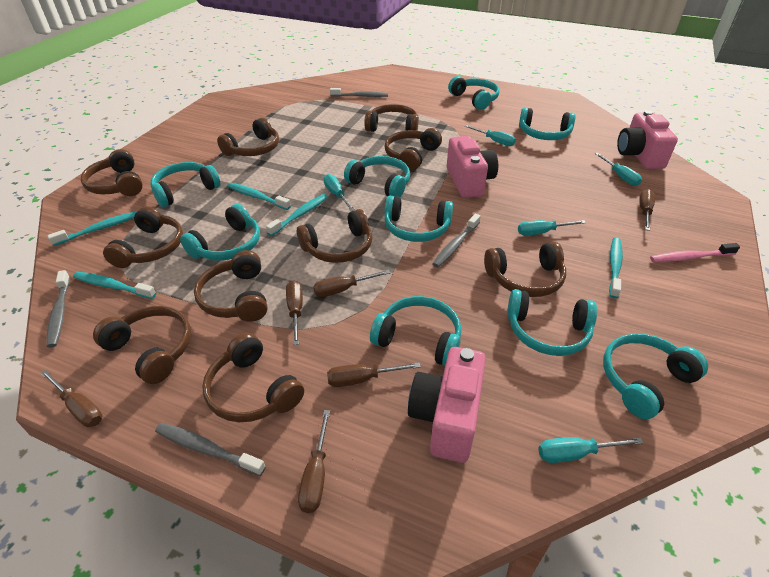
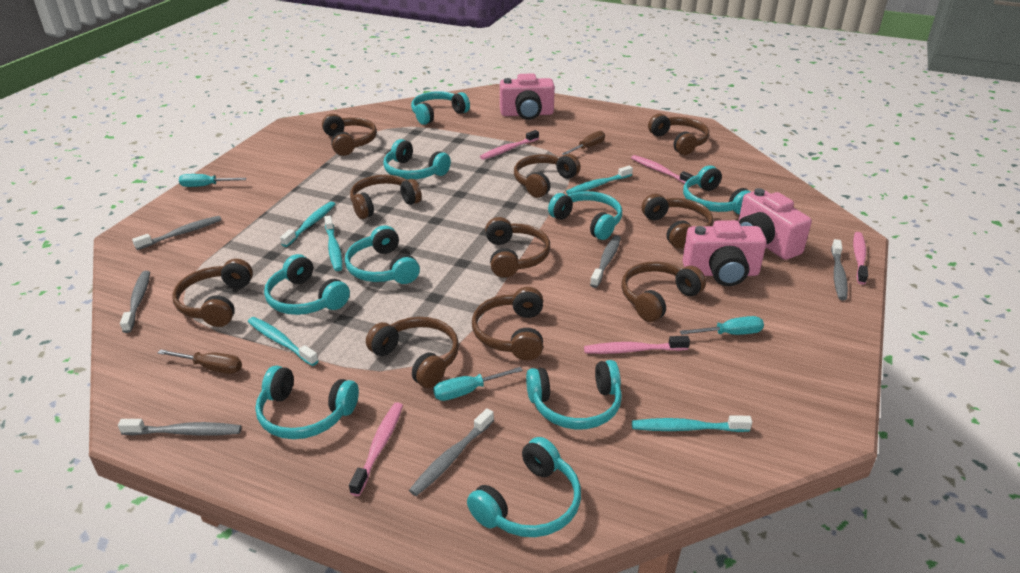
brown screwdriver: 6 -> 2
grey toothbrush: 4 -> 6
pink toothbrush: 1 -> 5
turquoise screwdriver: 5 -> 3

